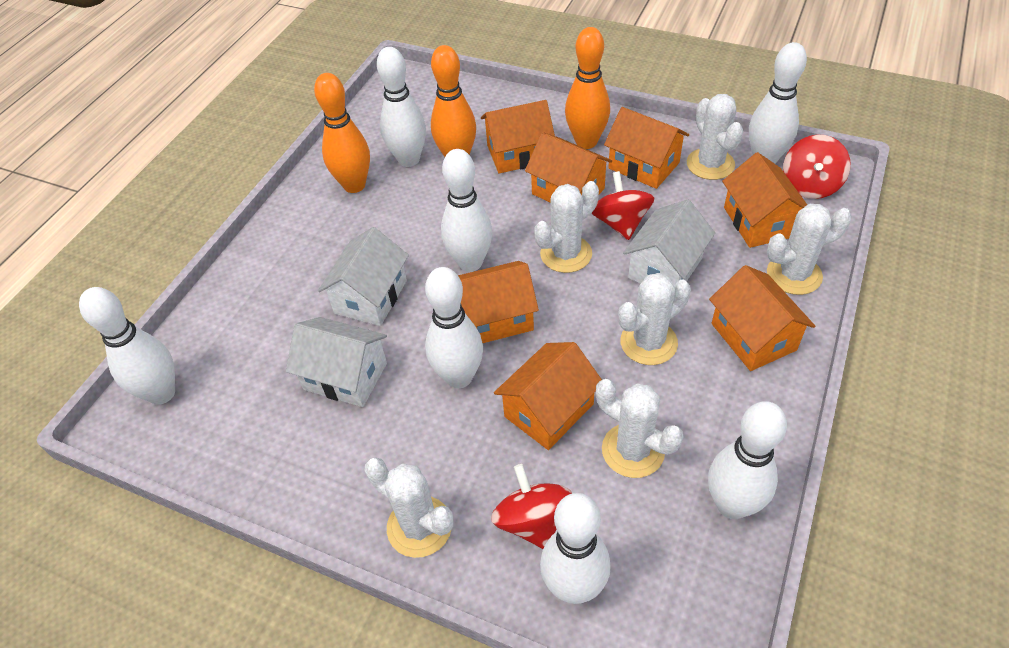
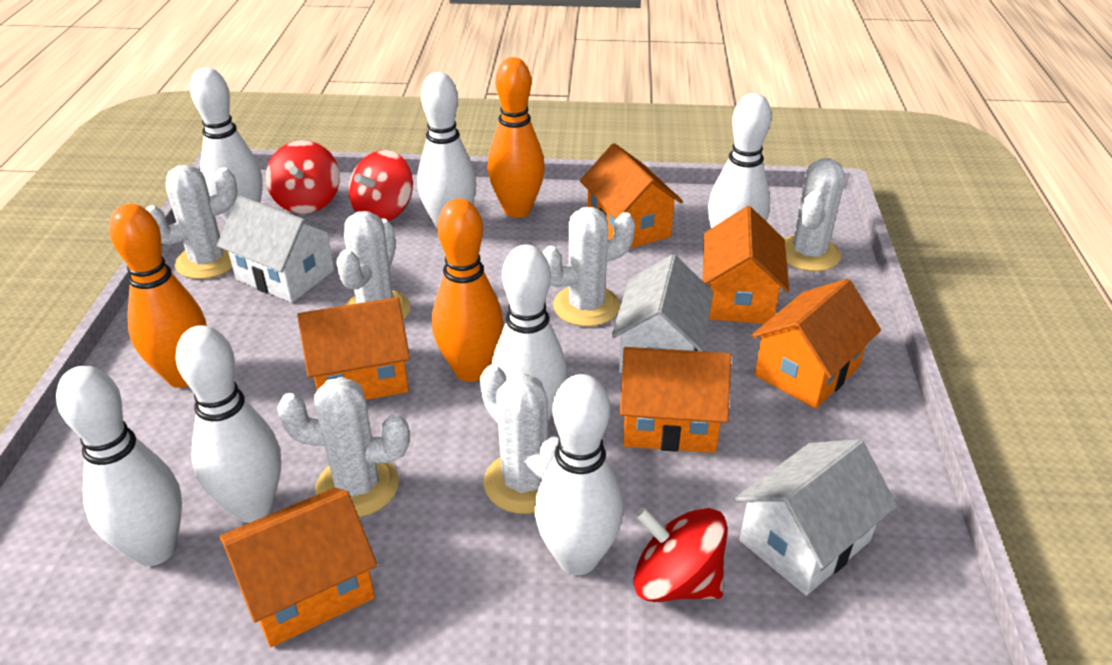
orange house: 7 -> 6

